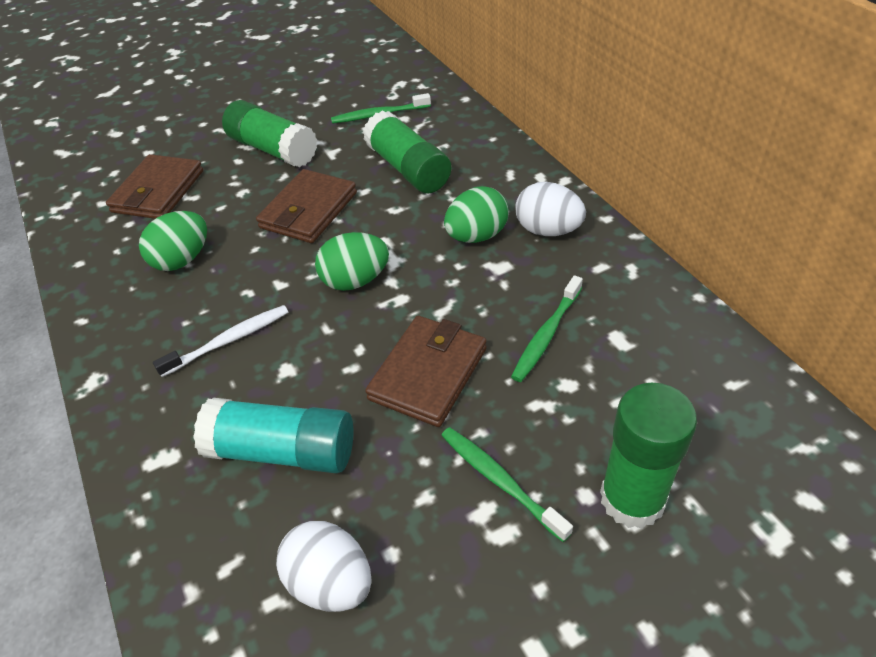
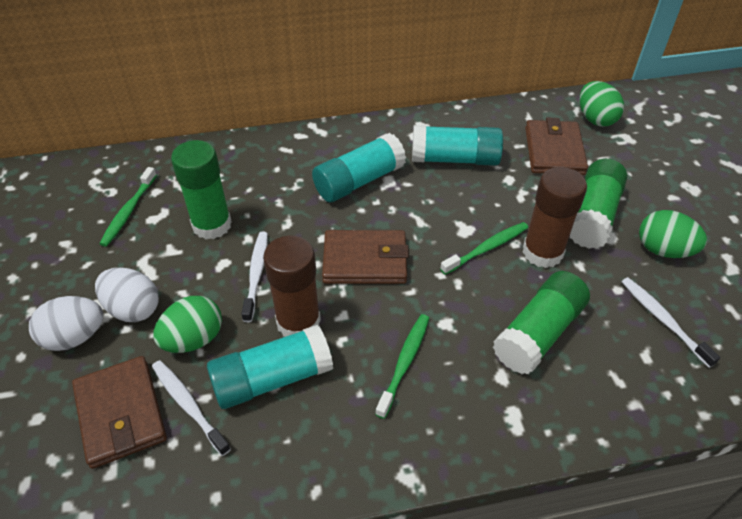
brown glue stick: 0 -> 2
turquoise glue stick: 1 -> 3
white toothbrush: 1 -> 3

